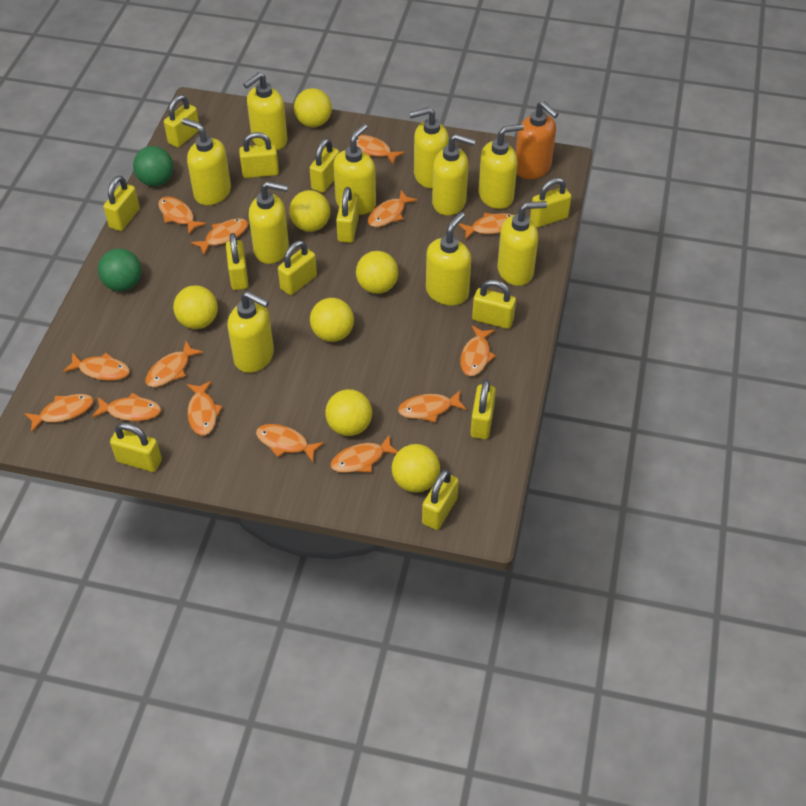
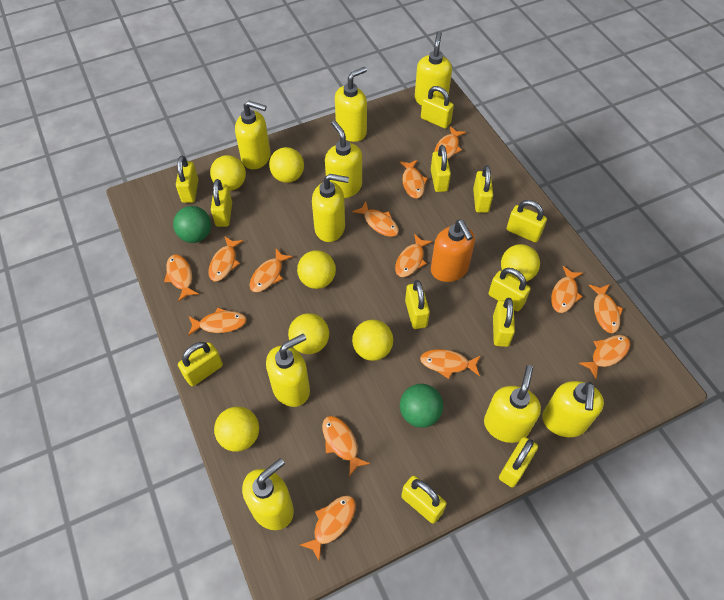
yellow soap dispenser: 10 -> 9

